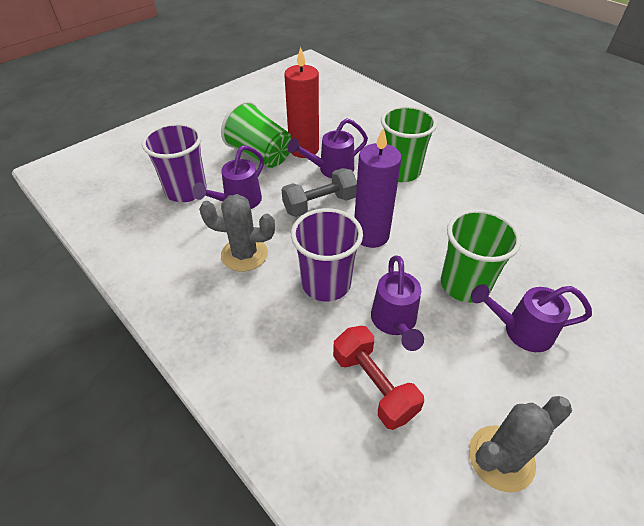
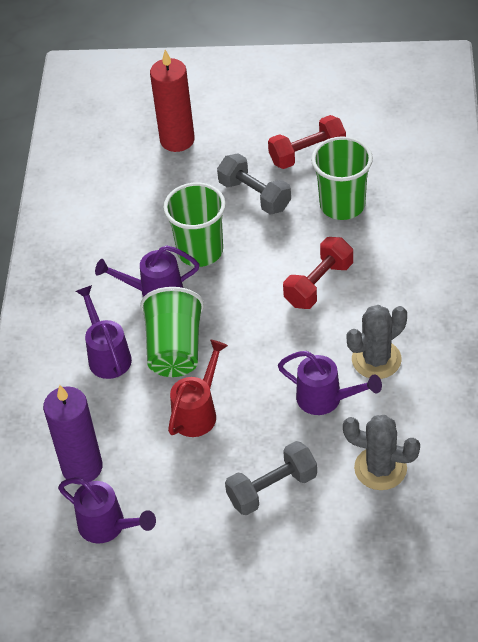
grey dumbbell: 1 -> 2
purple cup: 2 -> 0
red dumbbell: 1 -> 2
red watering can: 0 -> 1

